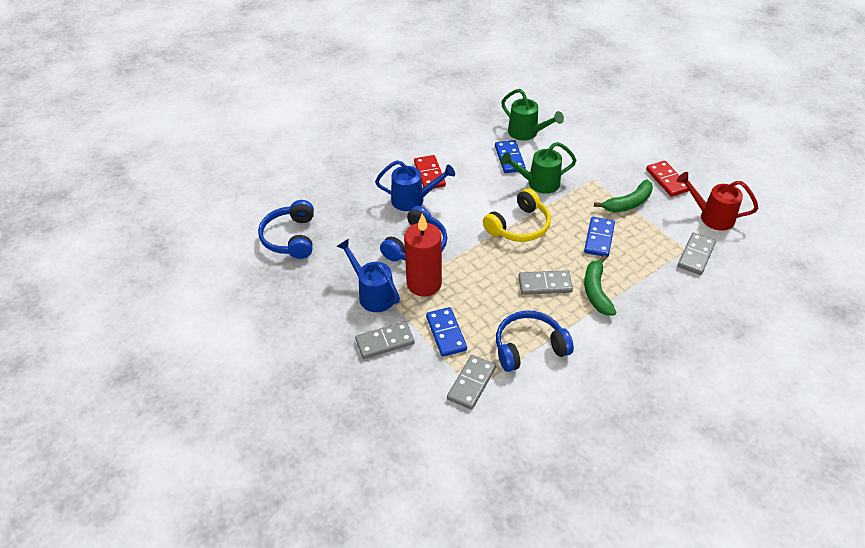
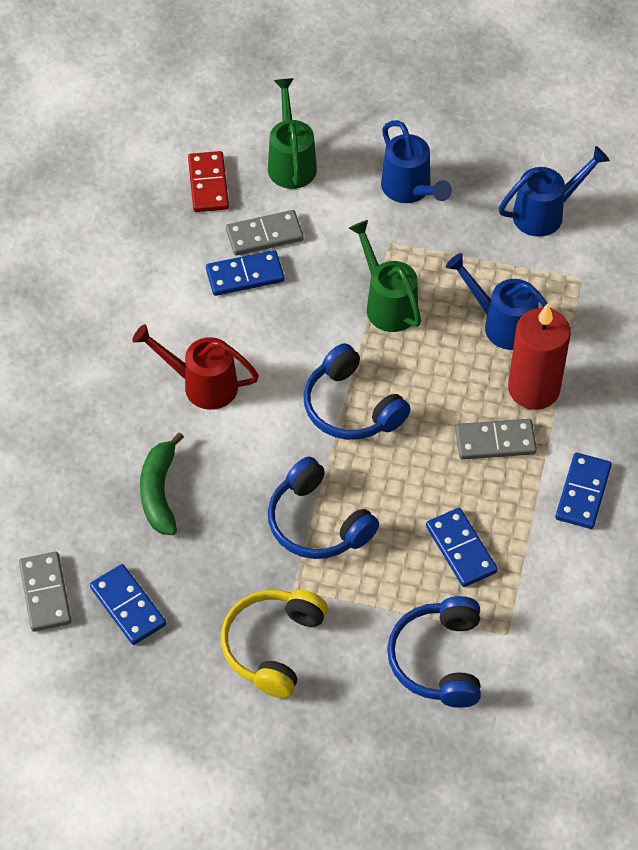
blue domino: 3 -> 4
blue watering can: 2 -> 3
green banana: 2 -> 1
grey domino: 4 -> 3
red domino: 2 -> 1

